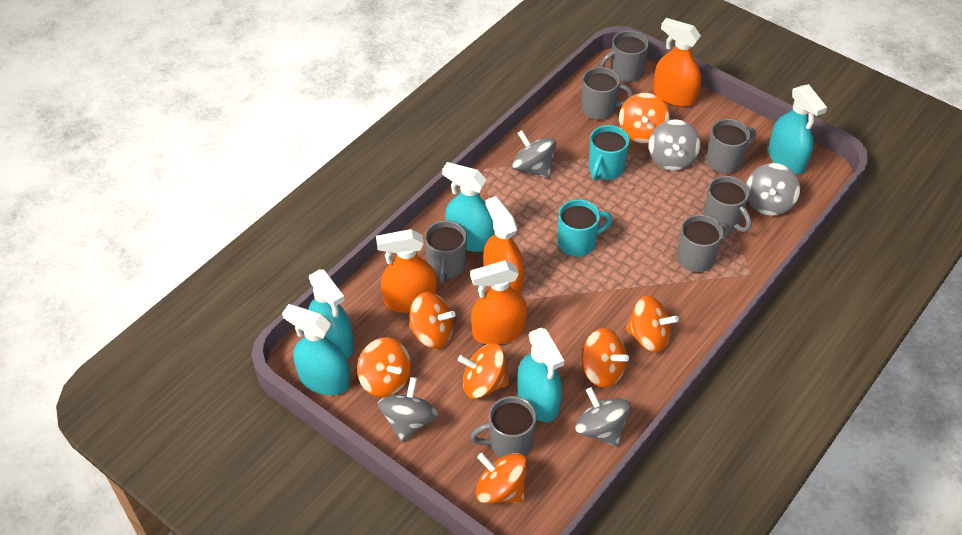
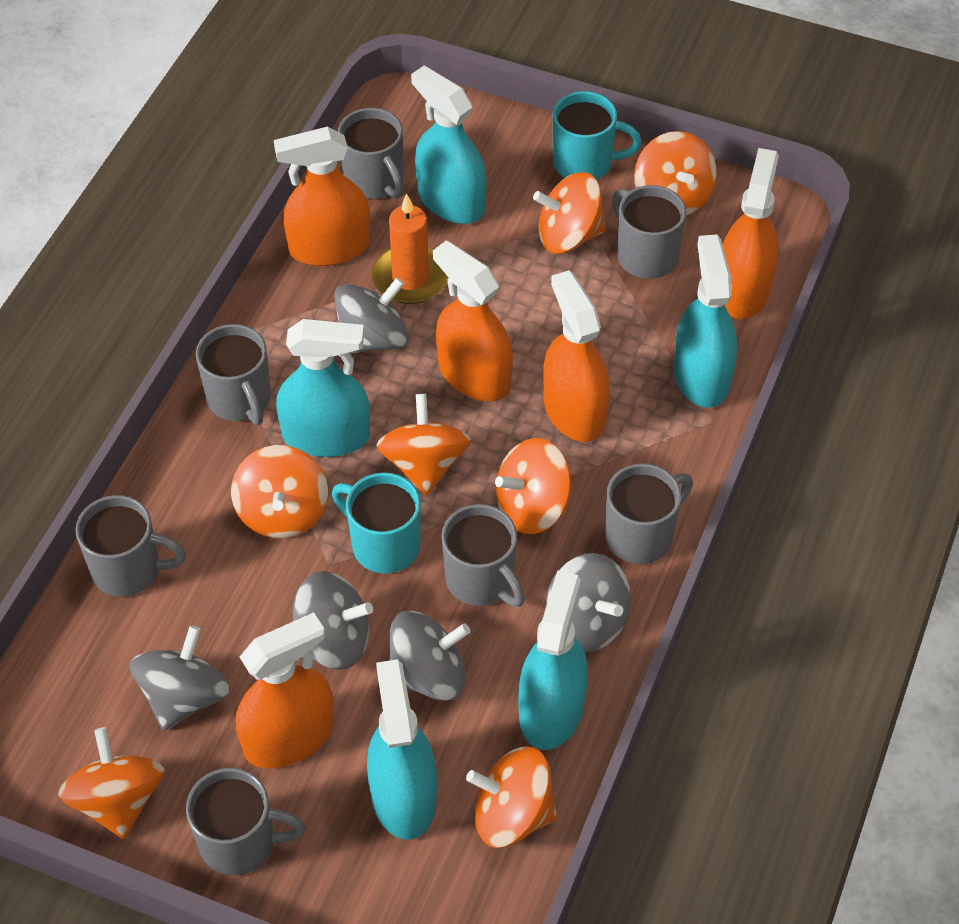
orange candle: 0 -> 1
orange spray bottle: 4 -> 5

